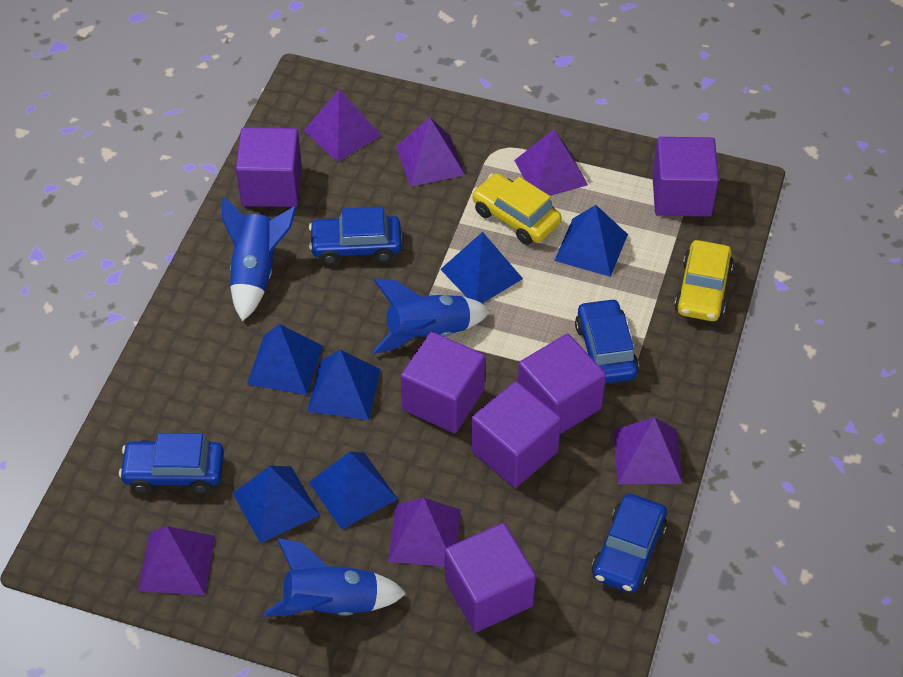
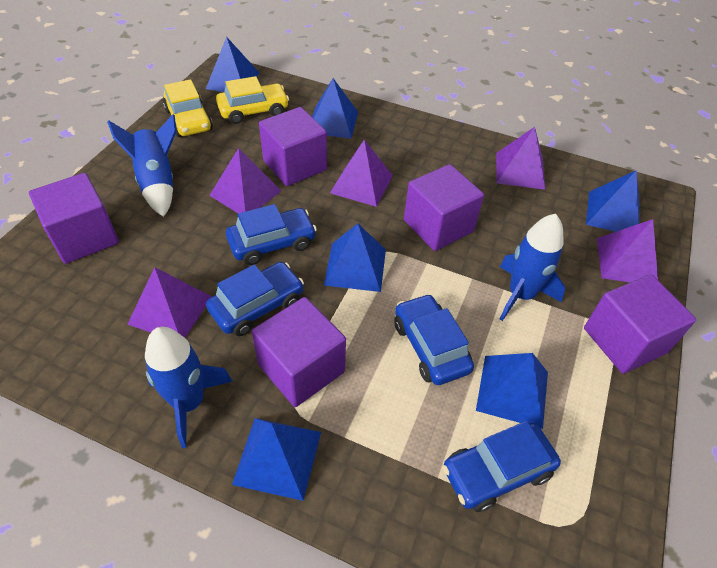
purple cube: 6 -> 5
purple pyramid: 6 -> 5

